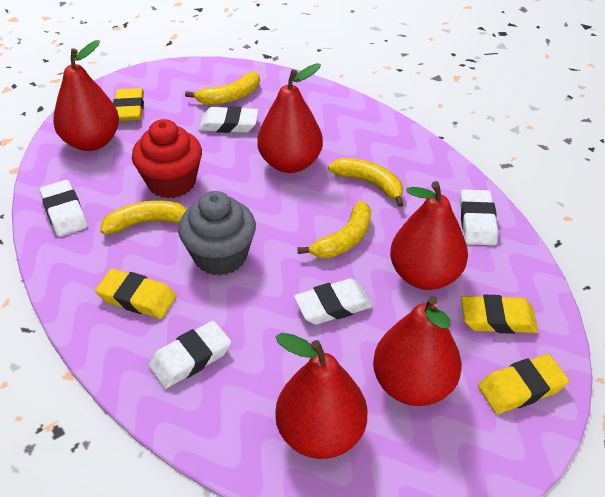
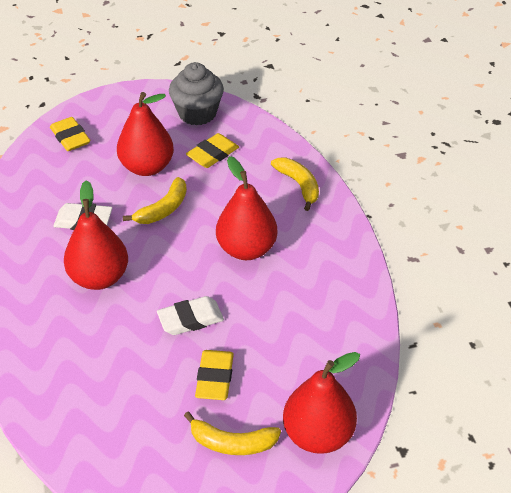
red cupcake: 1 -> 0
red pear: 5 -> 4
white eraser: 5 -> 2
yellow banana: 4 -> 3
yellow eraser: 4 -> 3

